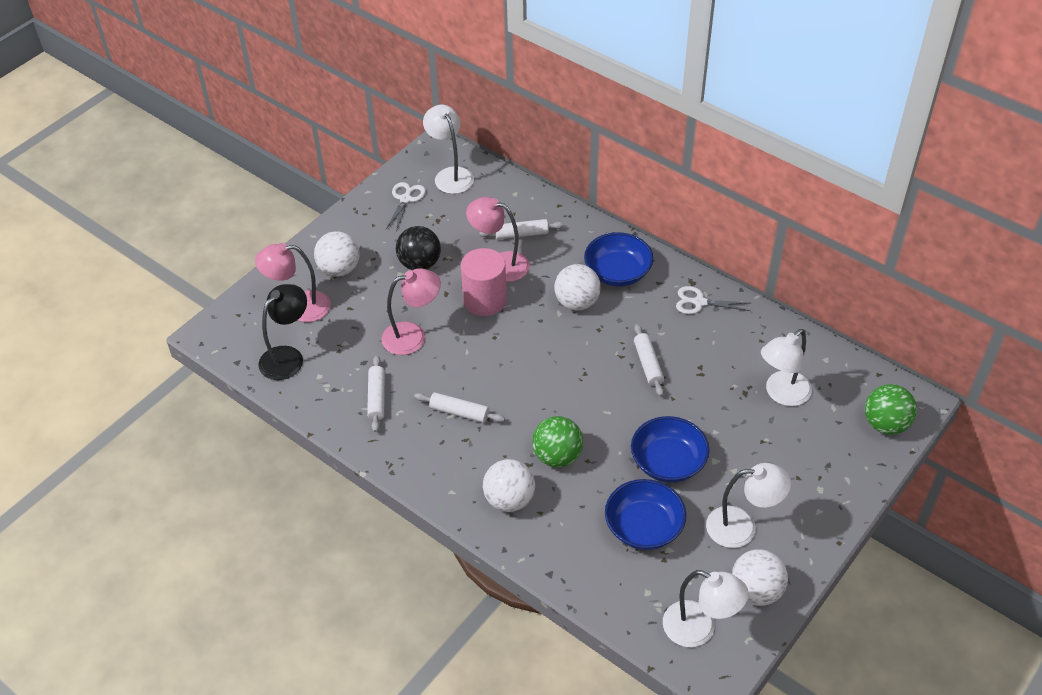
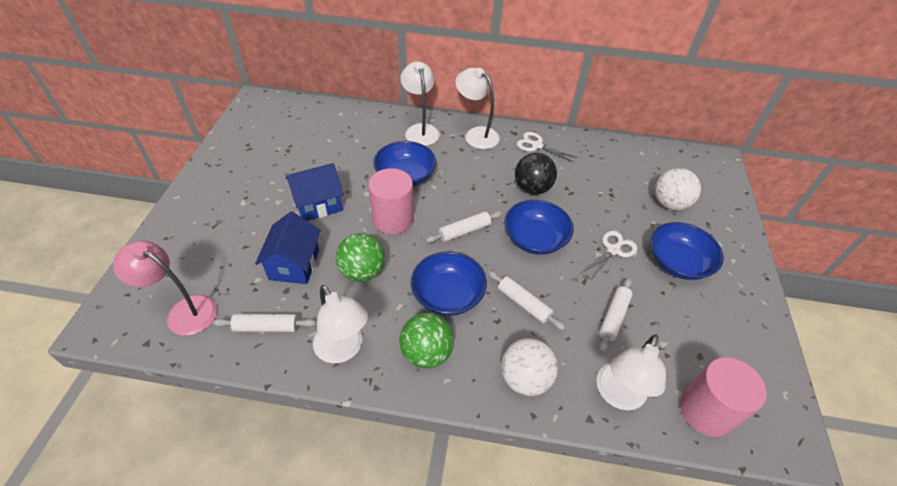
black lamp: 1 -> 0
blue bowl: 3 -> 4
blue house: 0 -> 2
pink cylinder: 1 -> 2
pink lamp: 3 -> 1
white ball: 4 -> 2

